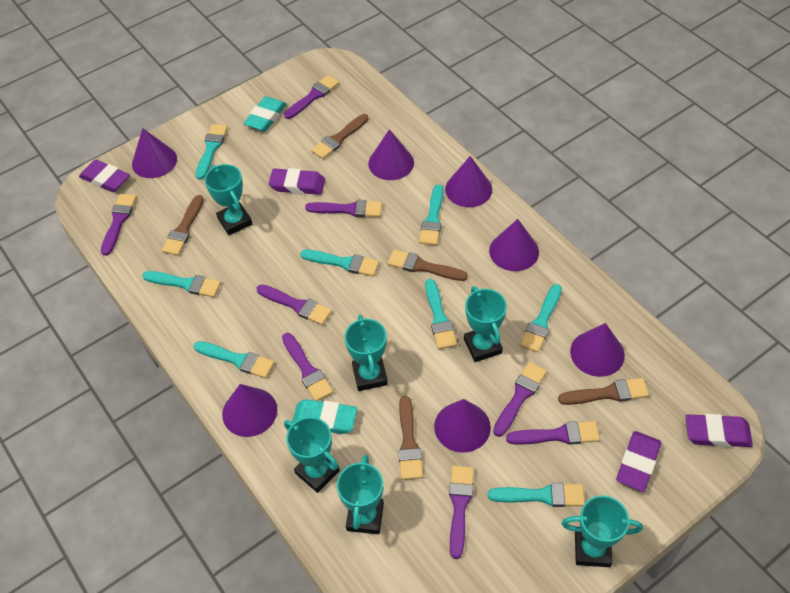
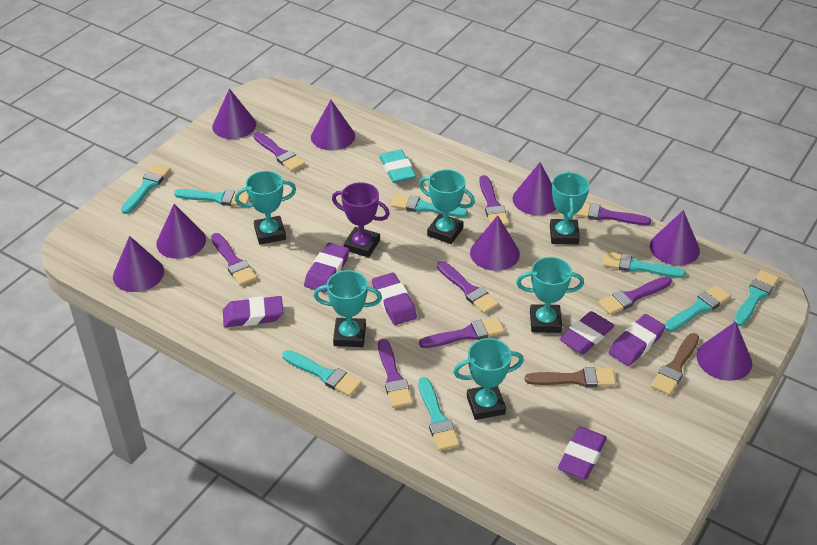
brown brush: 5 -> 2
purple cone: 7 -> 8
purple eraser: 4 -> 6
purple trophy: 0 -> 1
turquoise eraser: 2 -> 1

